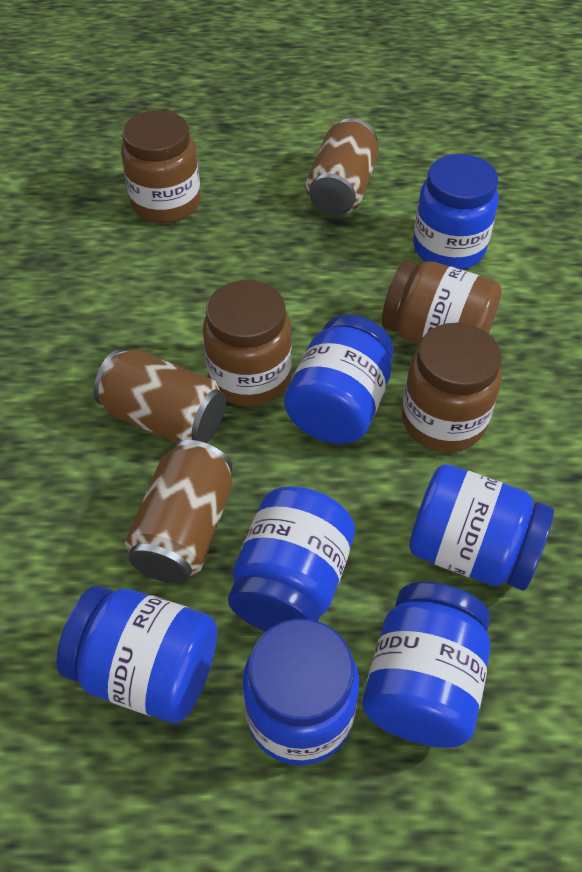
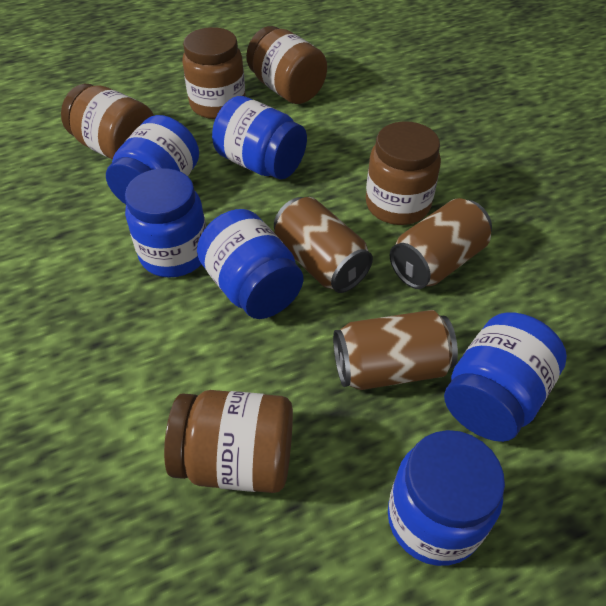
blue jar: 7 -> 6
brown jar: 4 -> 5

